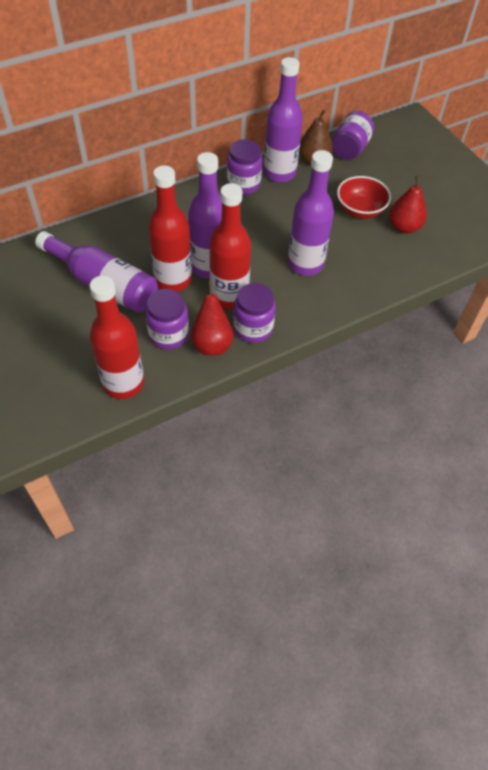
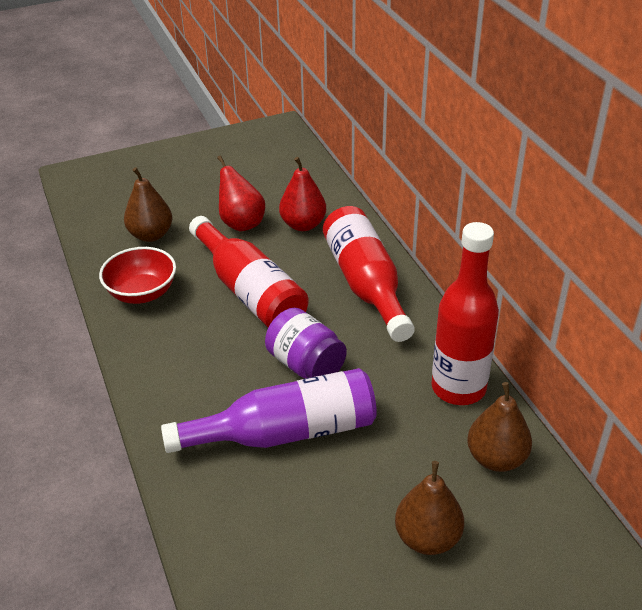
brown pear: 1 -> 3
purple bottle: 4 -> 1
purple jar: 4 -> 1

